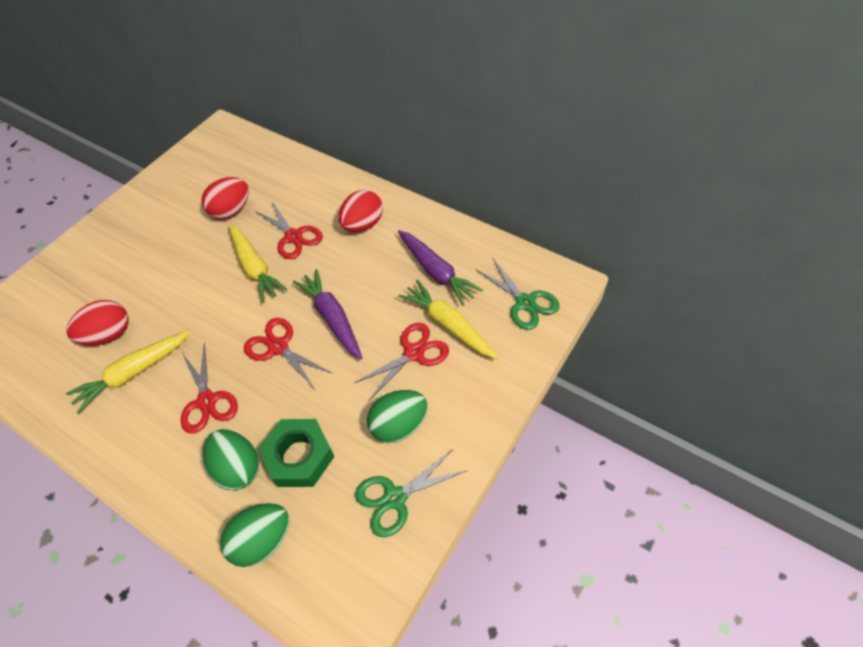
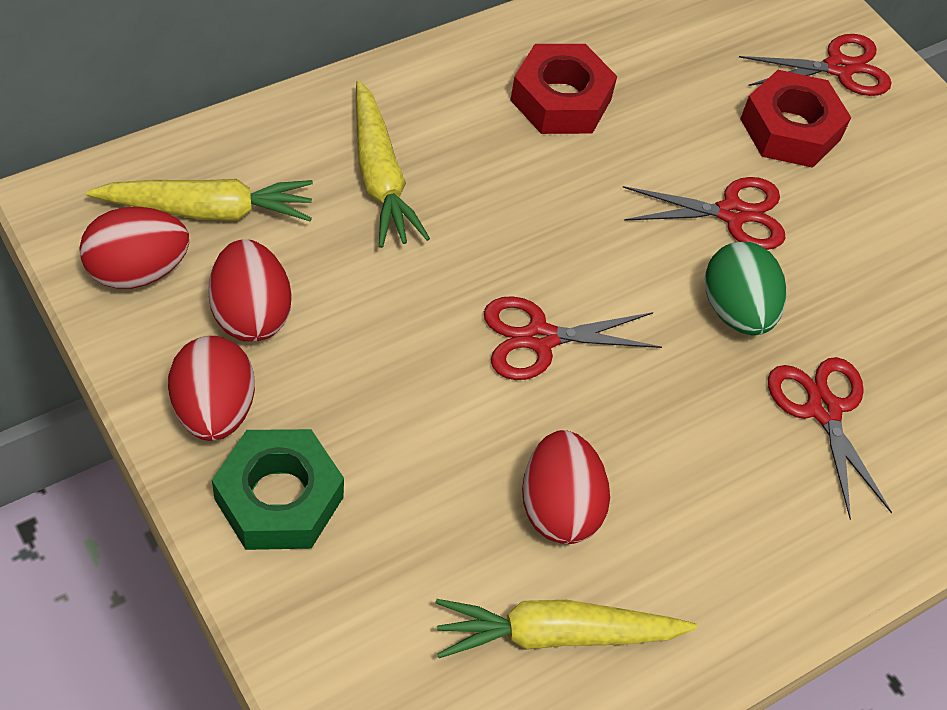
green egg: 3 -> 1
green scissors: 2 -> 0
purple carrot: 2 -> 0
red egg: 3 -> 4
red nut: 0 -> 2

